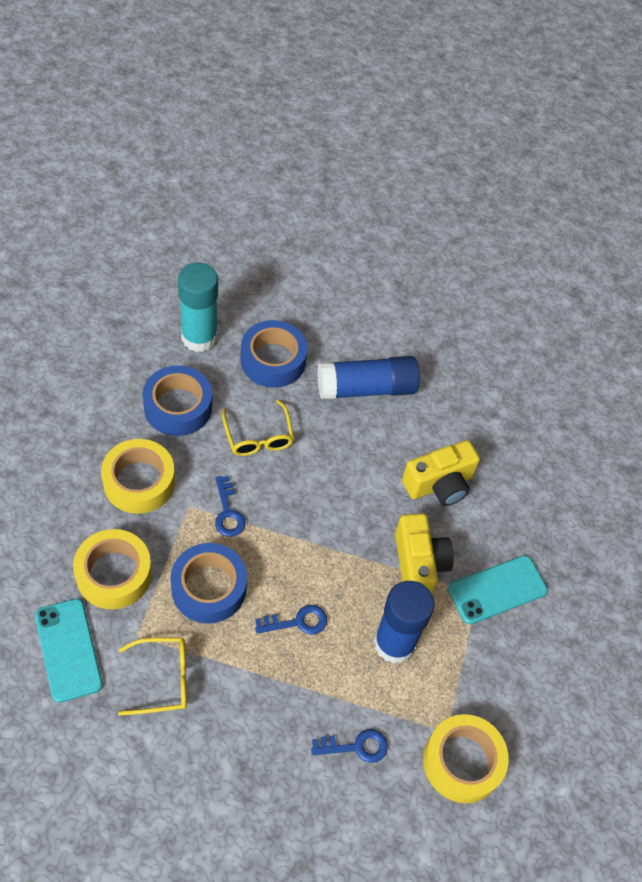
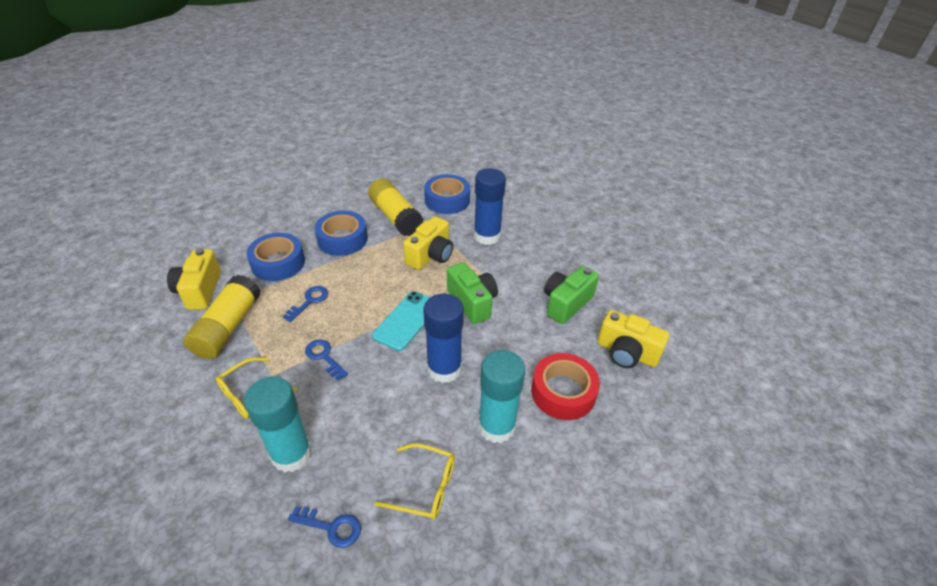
green camera: 0 -> 2
red tape: 0 -> 1
turquoise glue stick: 1 -> 2
turquoise phone: 2 -> 1
yellow camera: 2 -> 3
yellow glue stick: 0 -> 2
yellow tape: 3 -> 0

